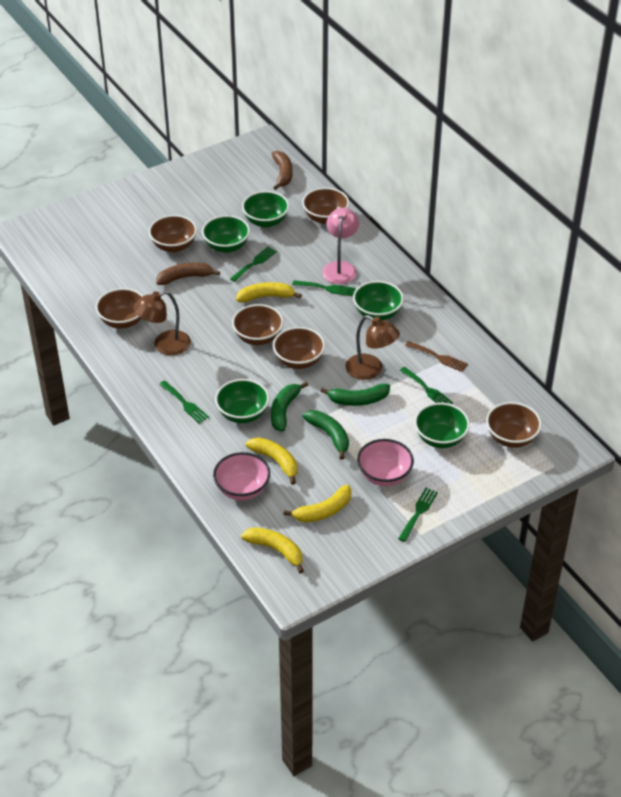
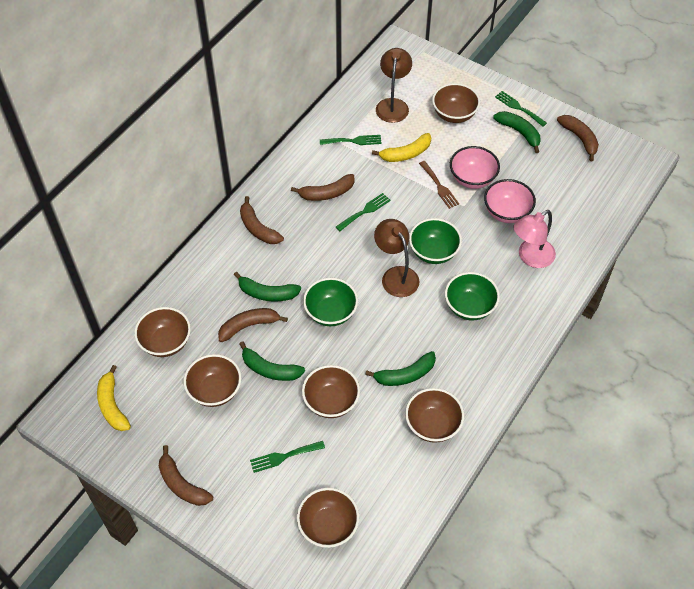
brown banana: 2 -> 5
green banana: 3 -> 4
green bowl: 5 -> 3
green fork: 5 -> 4
yellow banana: 4 -> 2

